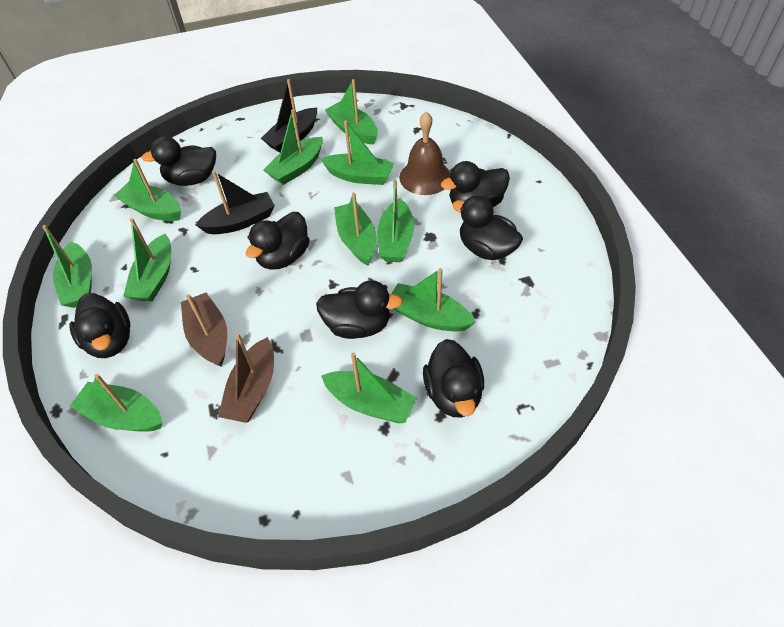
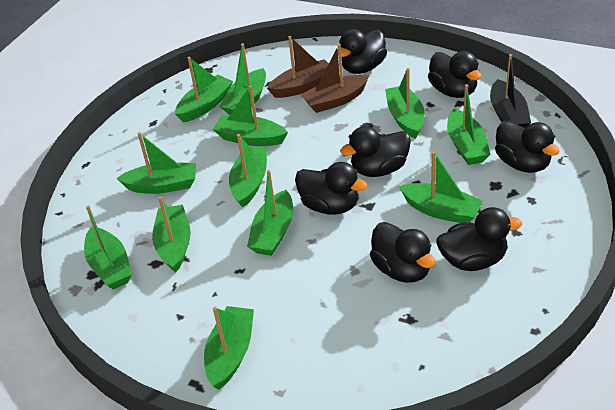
black boat: 2 -> 1
brown bell: 1 -> 0
green boat: 11 -> 12

